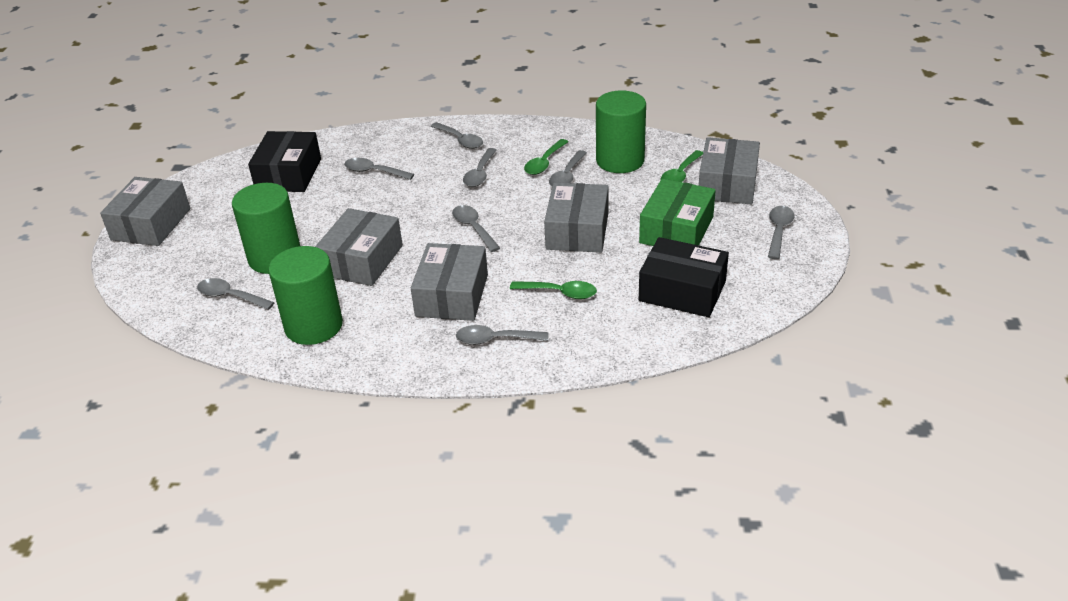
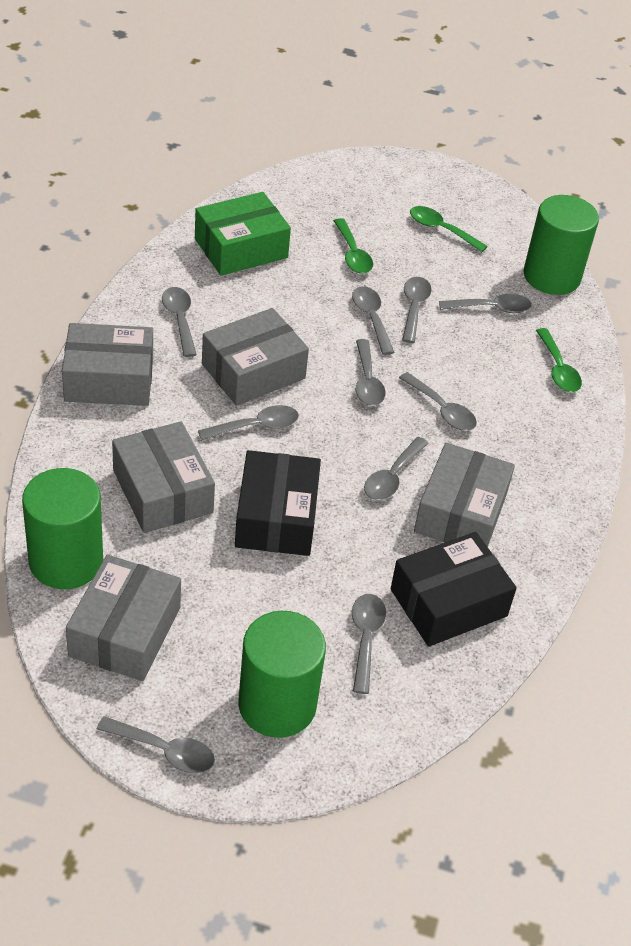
grey spoon: 8 -> 10

